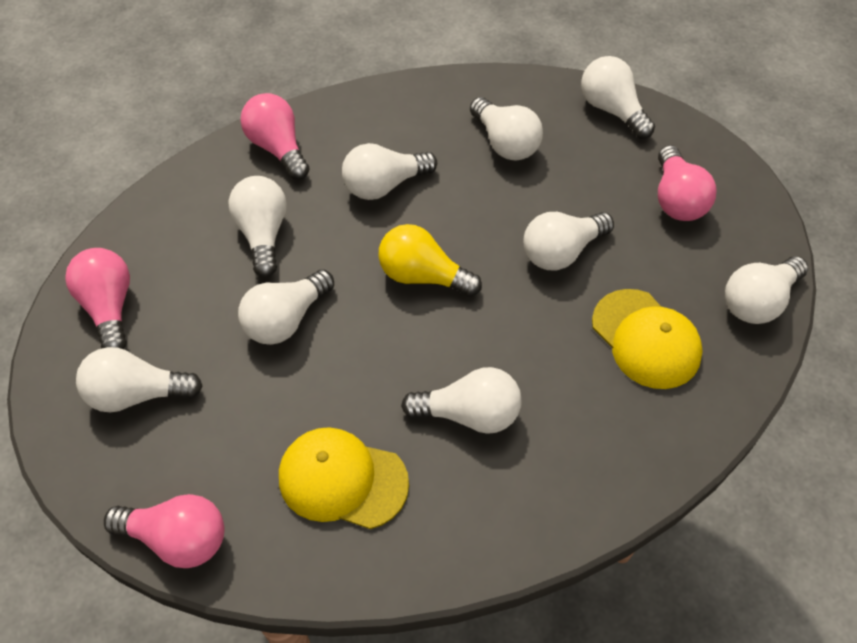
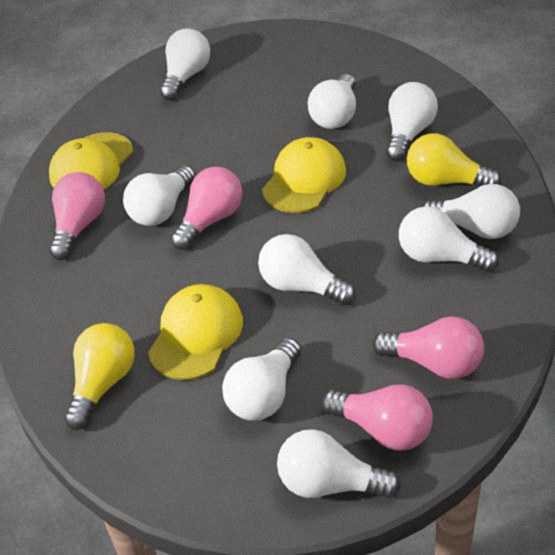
yellow cap: 2 -> 3
yellow light bulb: 1 -> 2

